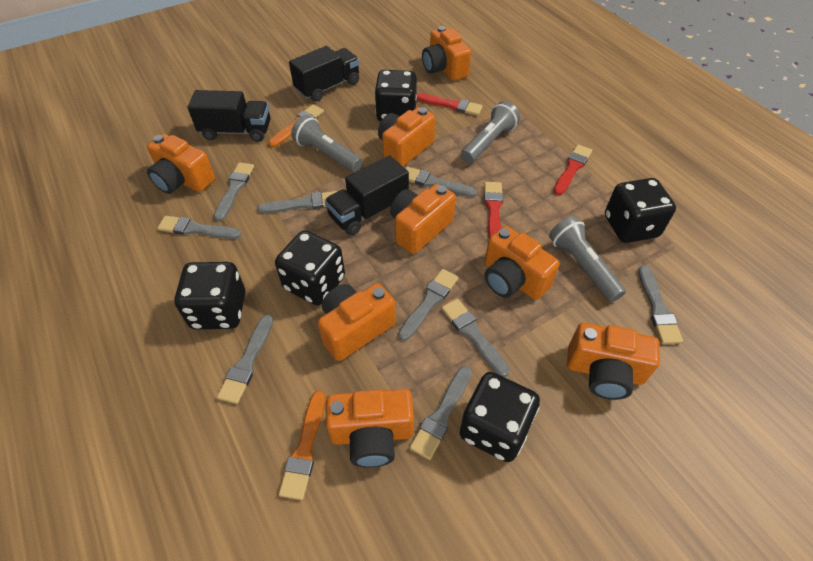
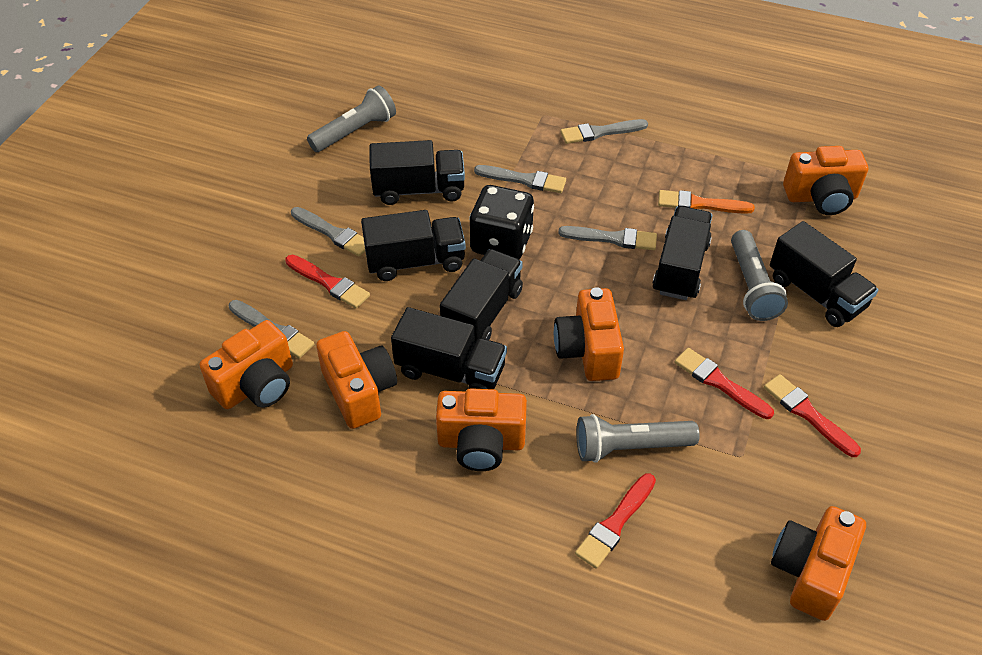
black dice: 5 -> 1
black truck: 3 -> 6
grey brush: 9 -> 5
orange brush: 2 -> 1
orange camera: 8 -> 6
red brush: 3 -> 4

